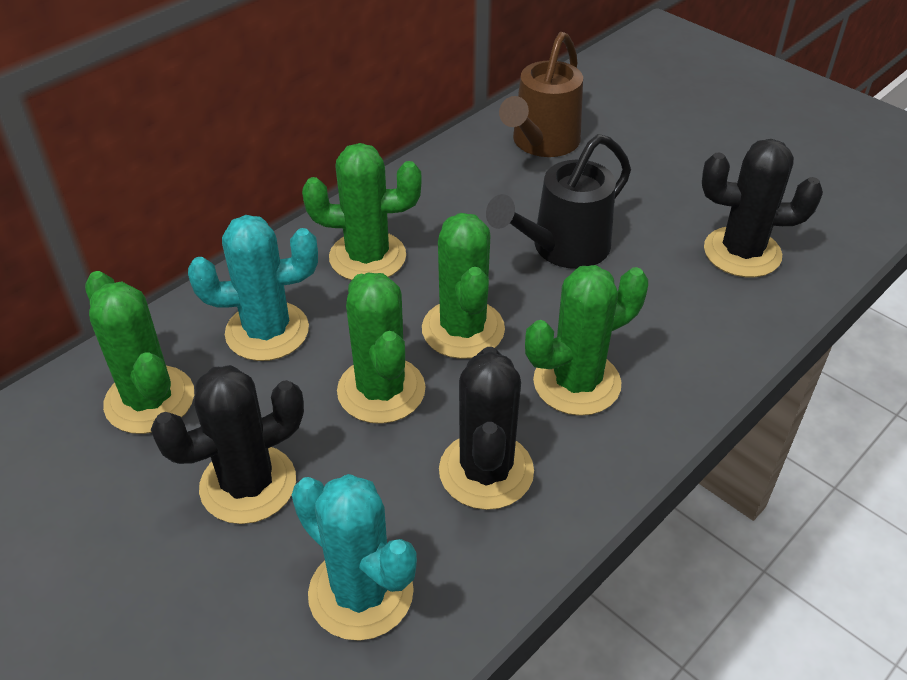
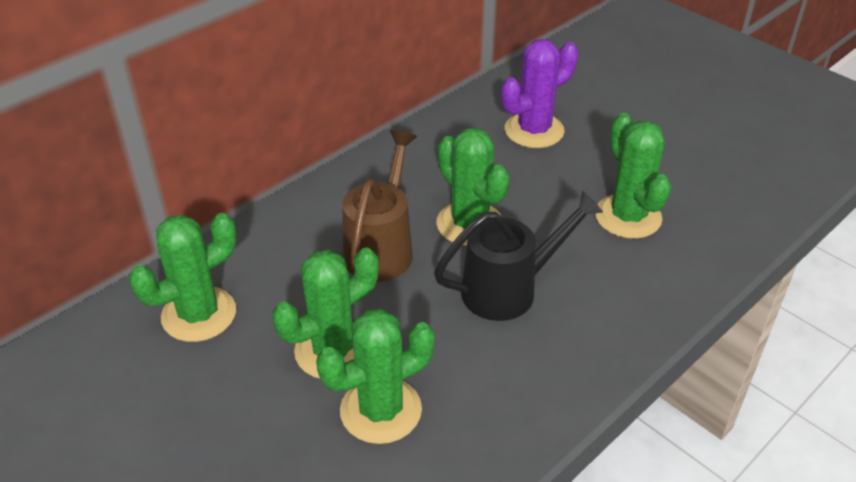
black cactus: 3 -> 0
purple cactus: 0 -> 1
turquoise cactus: 2 -> 0

